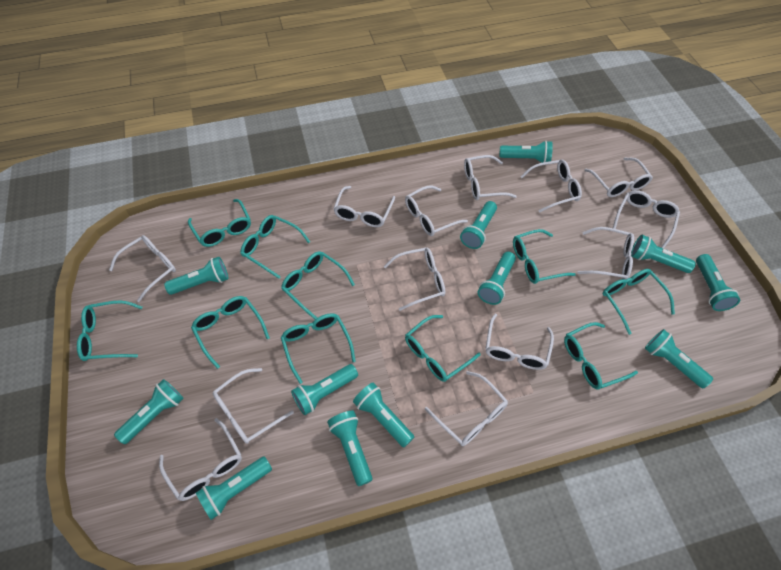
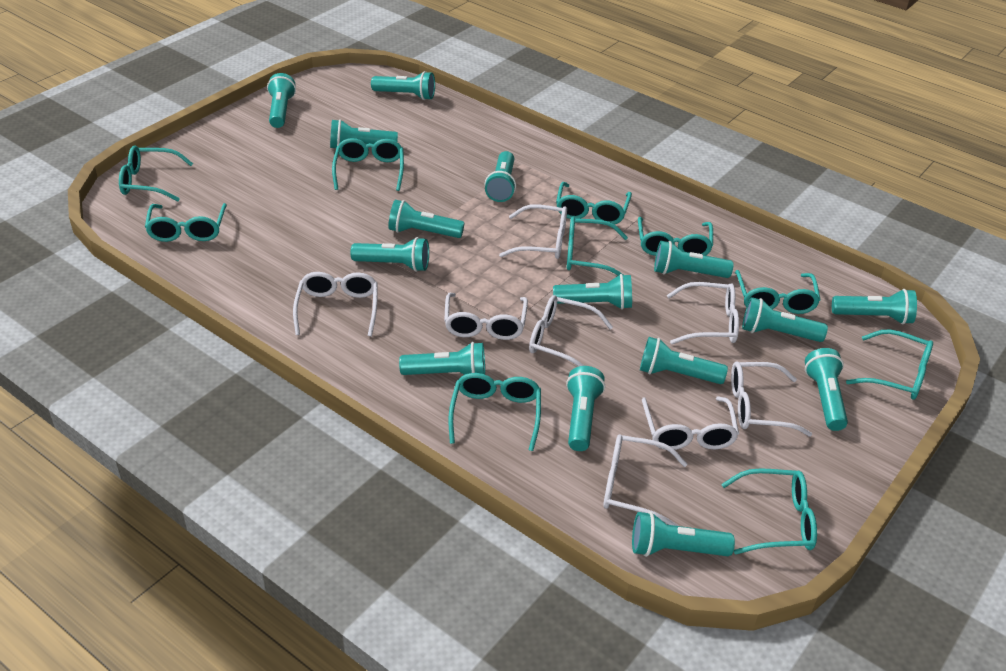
turquoise flashlight: 12 -> 15
white glasses: 13 -> 8

